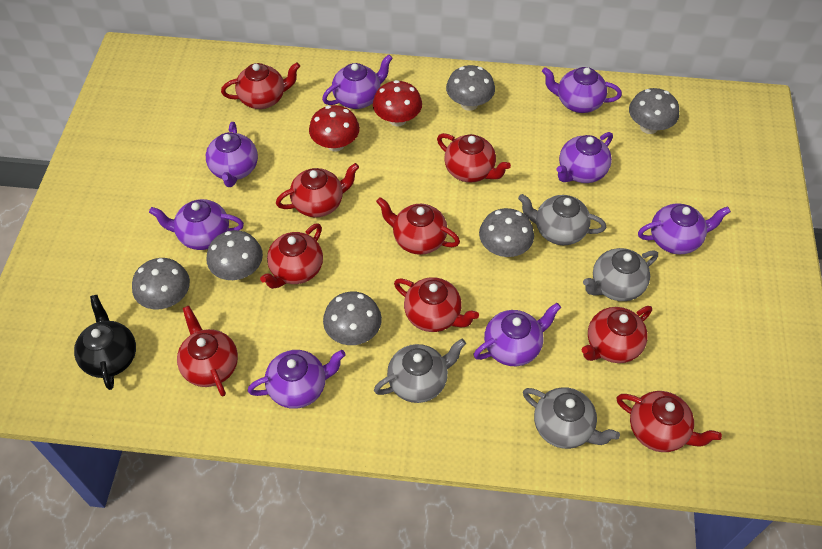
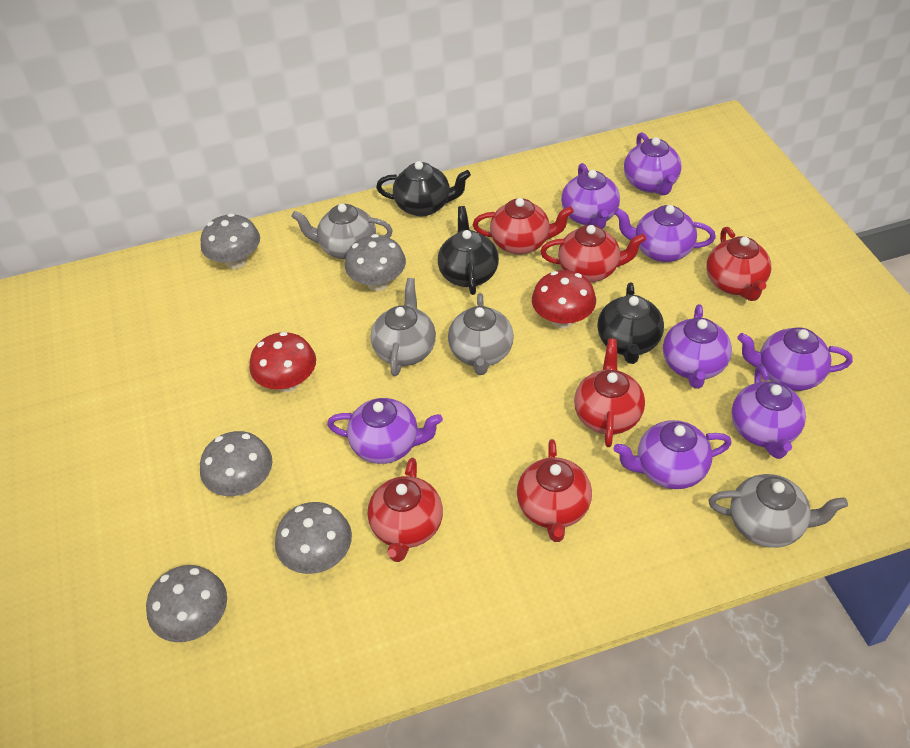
black teapot: 1 -> 3
grey mushroom: 6 -> 5
red teapot: 9 -> 6

